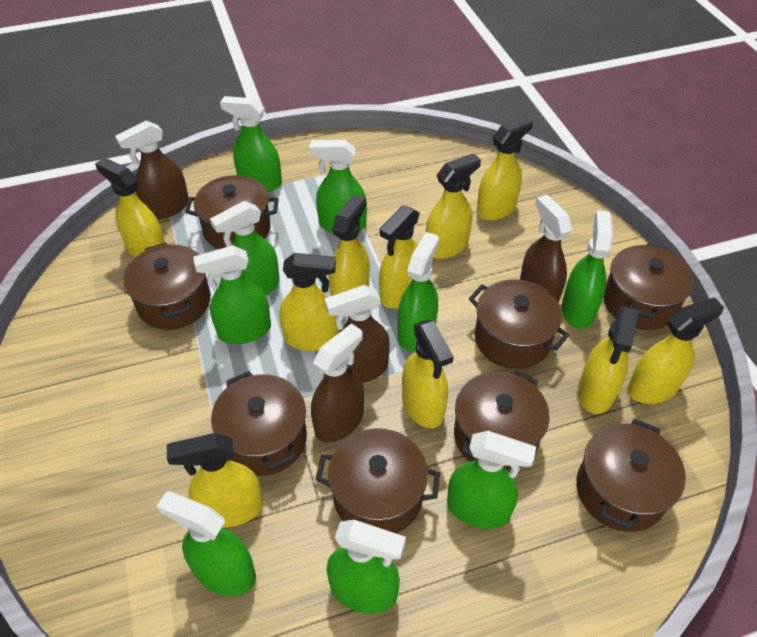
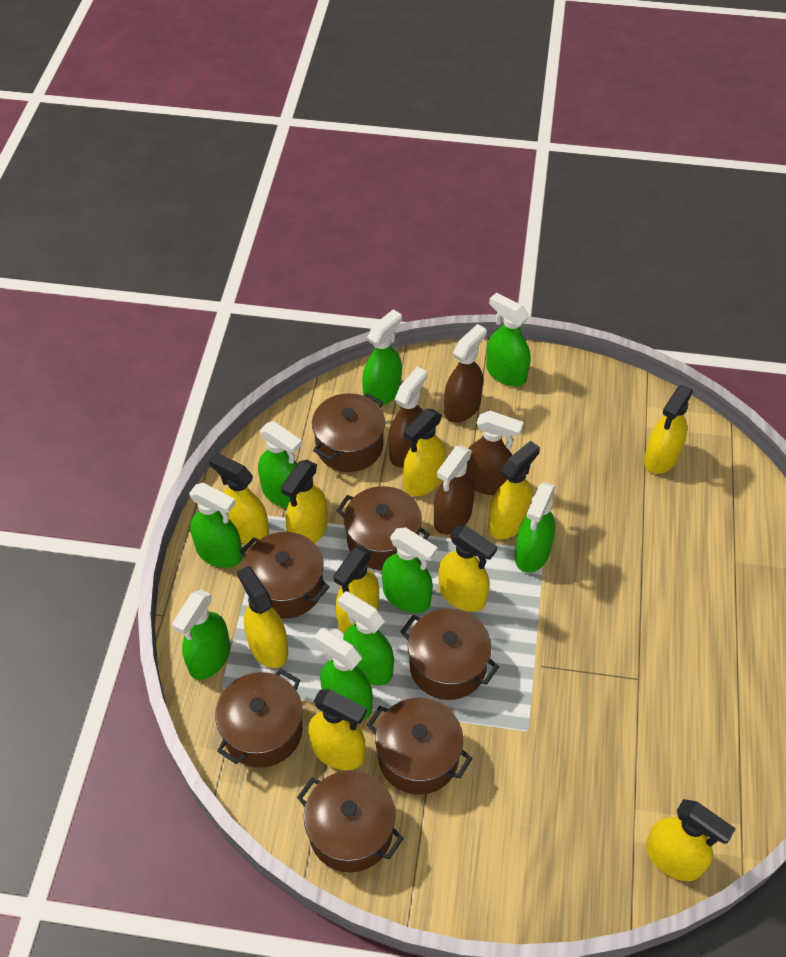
brown pot: 8 -> 7

